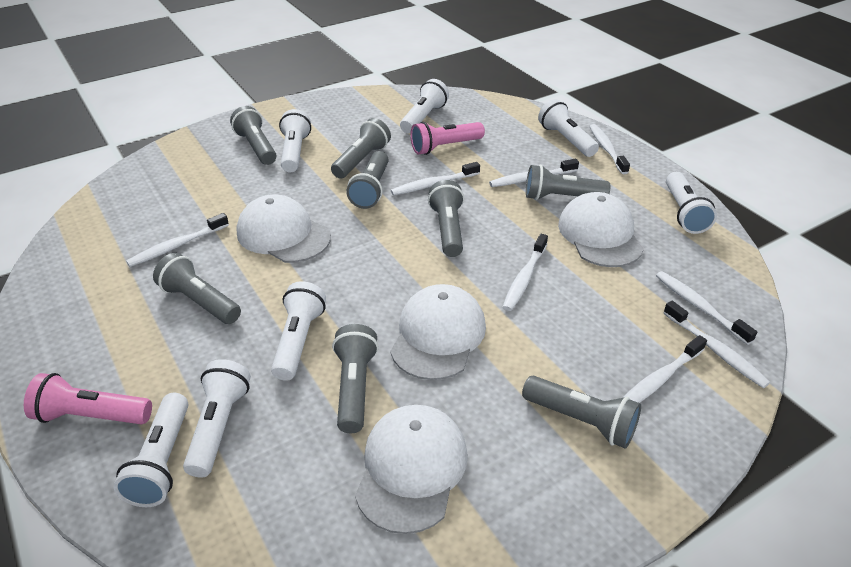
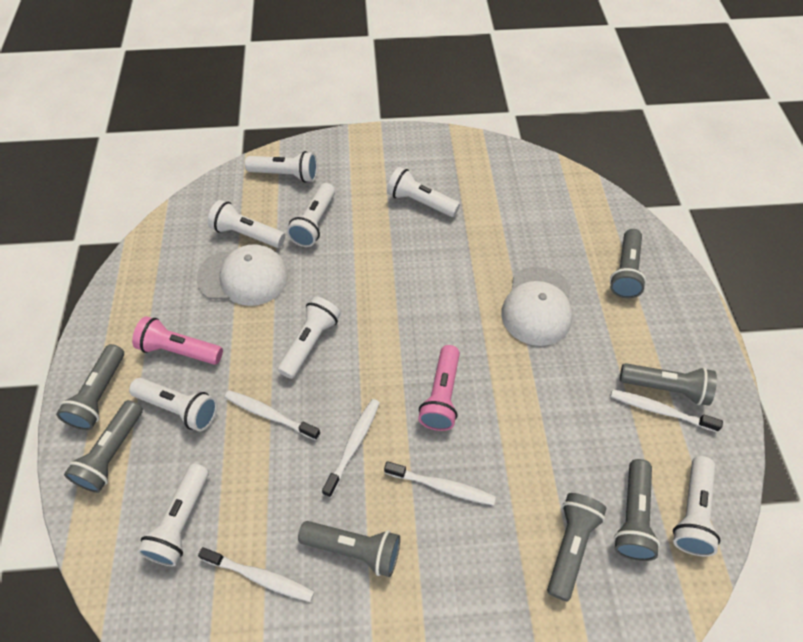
grey flashlight: 8 -> 7
white cap: 4 -> 2
white flashlight: 7 -> 8
white toothbrush: 8 -> 5

